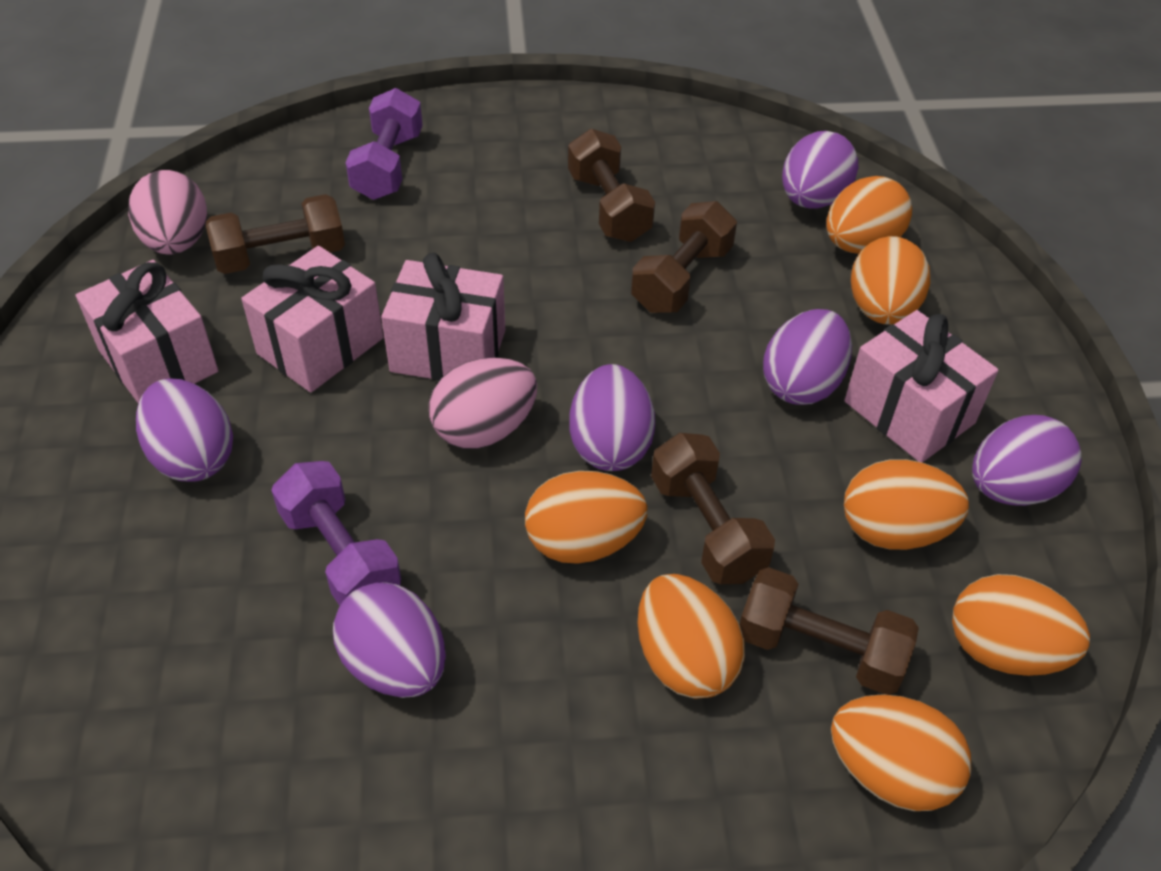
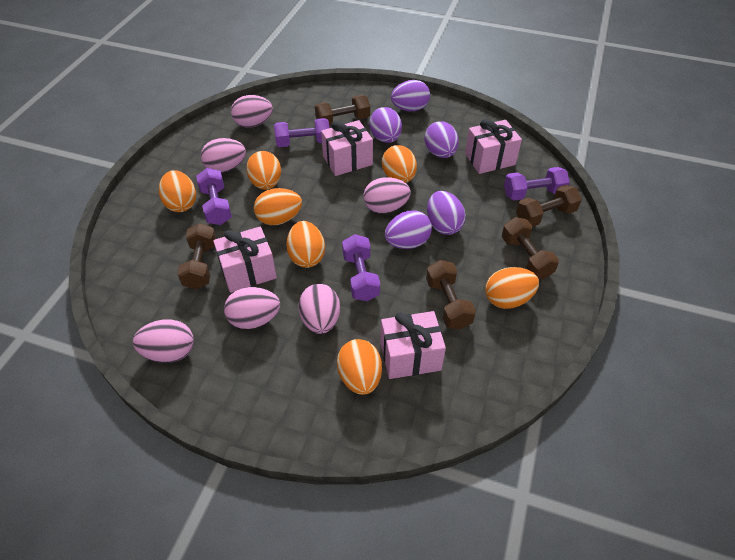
pink egg: 2 -> 6
purple dumbbell: 2 -> 4
purple egg: 6 -> 5

